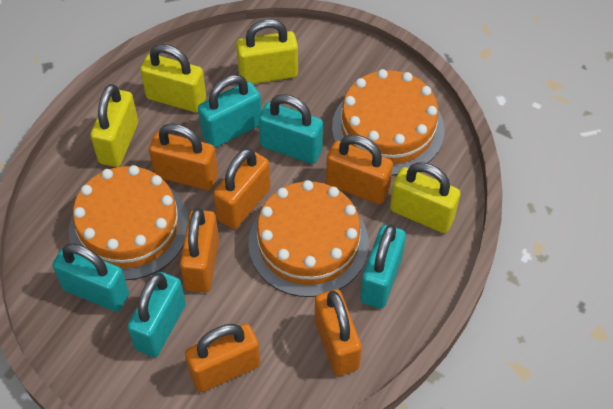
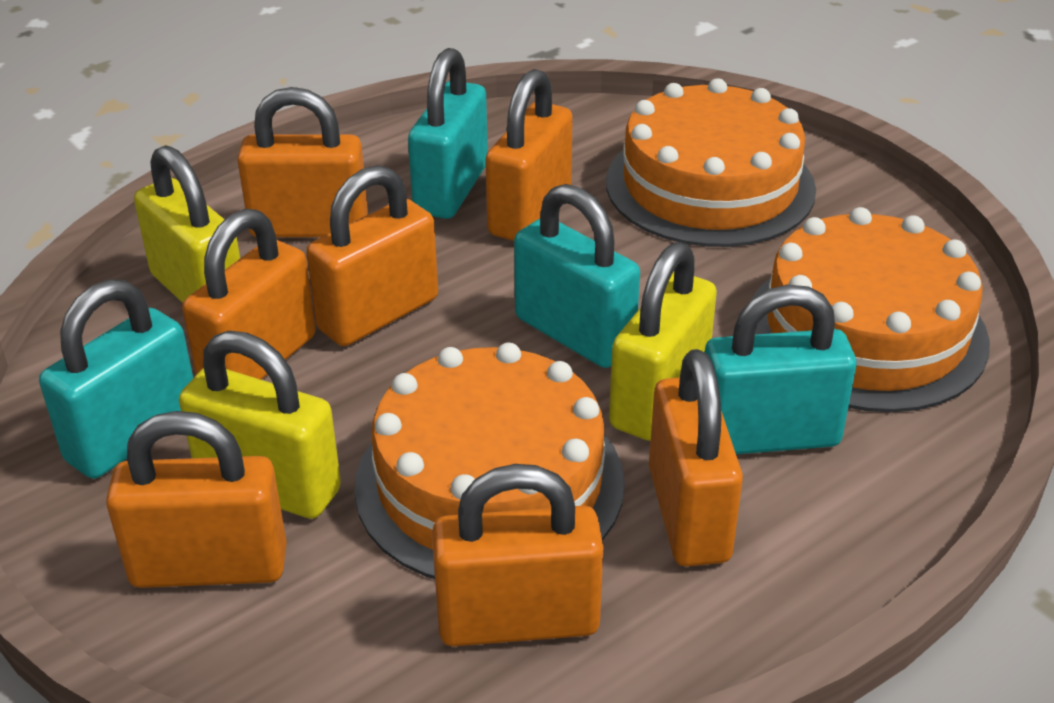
orange padlock: 6 -> 7
turquoise padlock: 5 -> 4
yellow padlock: 4 -> 3

